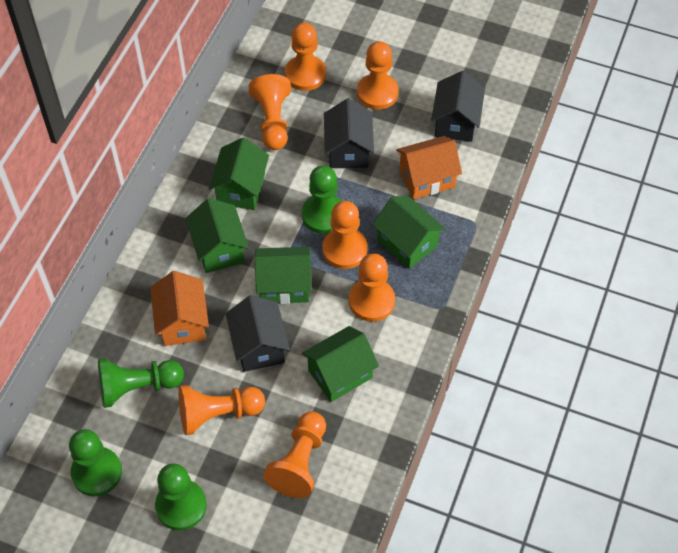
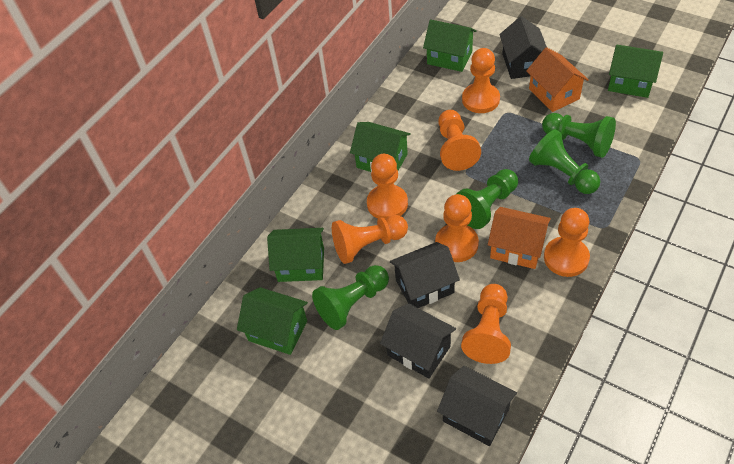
black house: 3 -> 4

